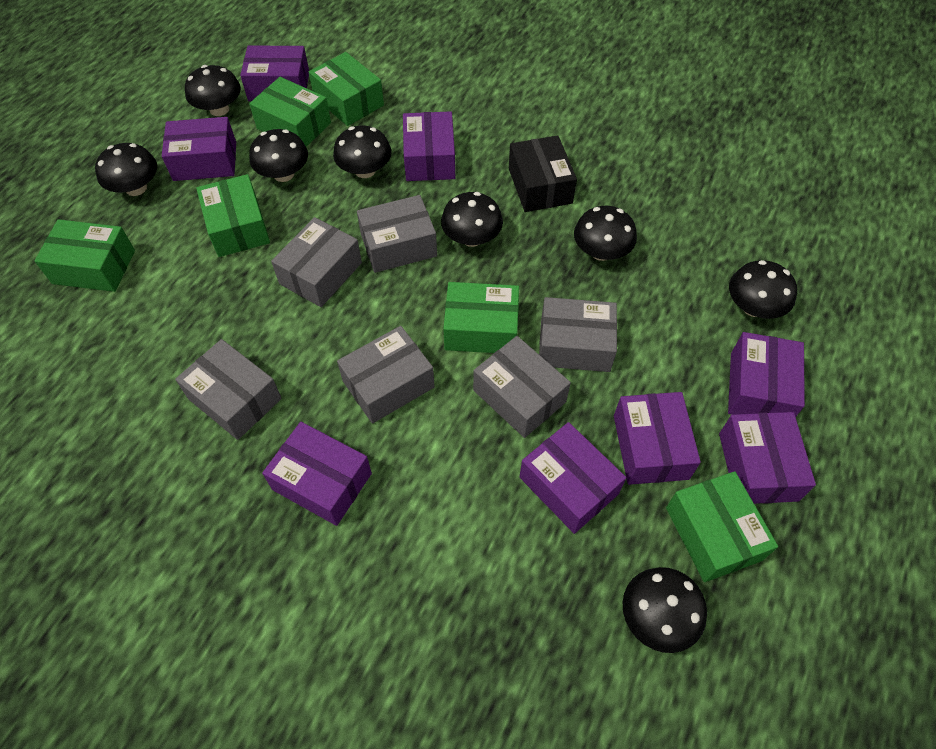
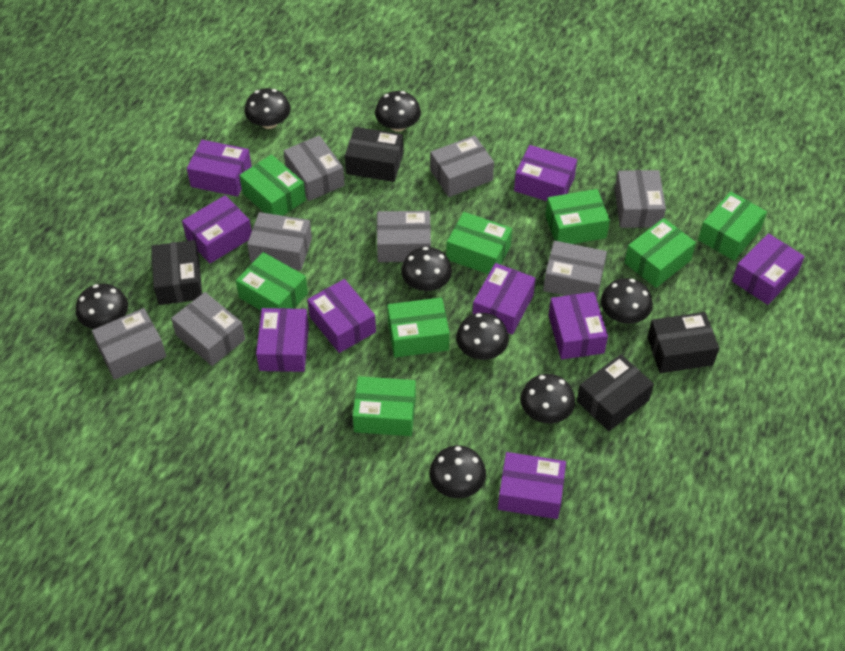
black box: 1 -> 4
green box: 6 -> 8
grey box: 6 -> 8
purple box: 8 -> 9

